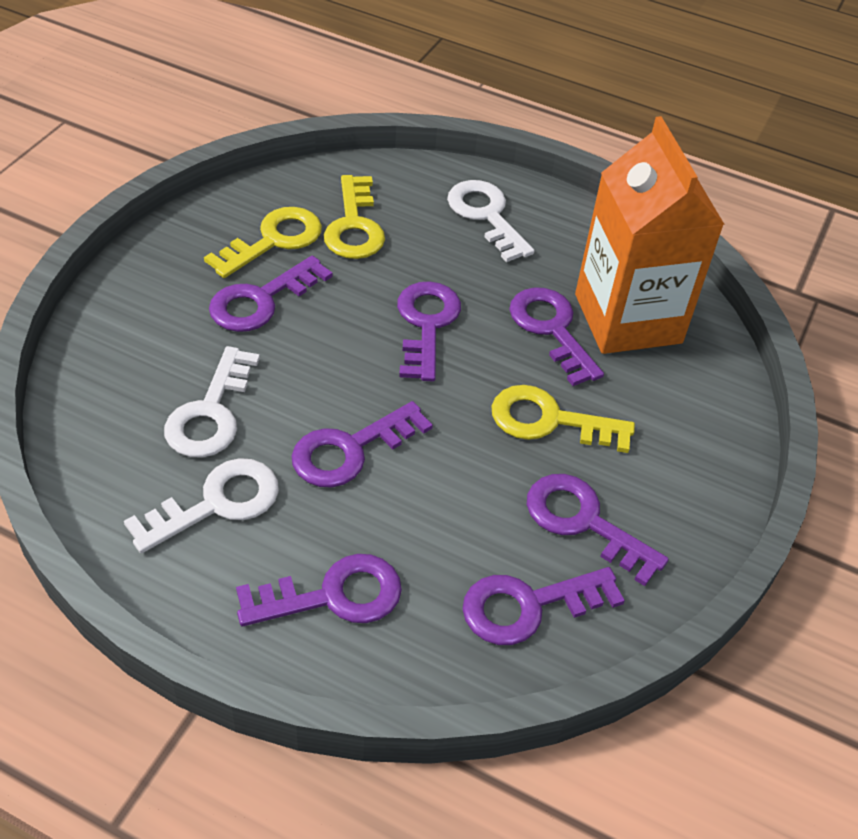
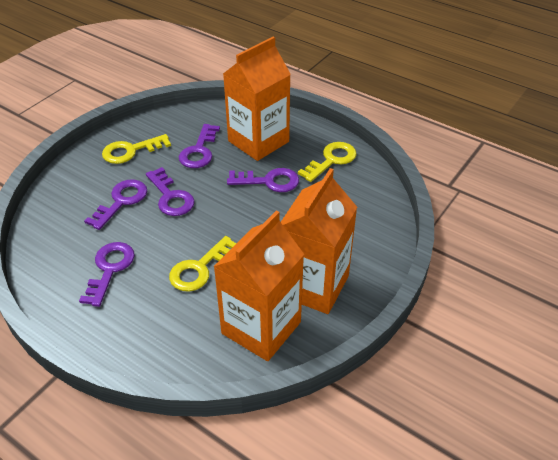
orange carton: 1 -> 3
purple key: 7 -> 5
white key: 3 -> 0

